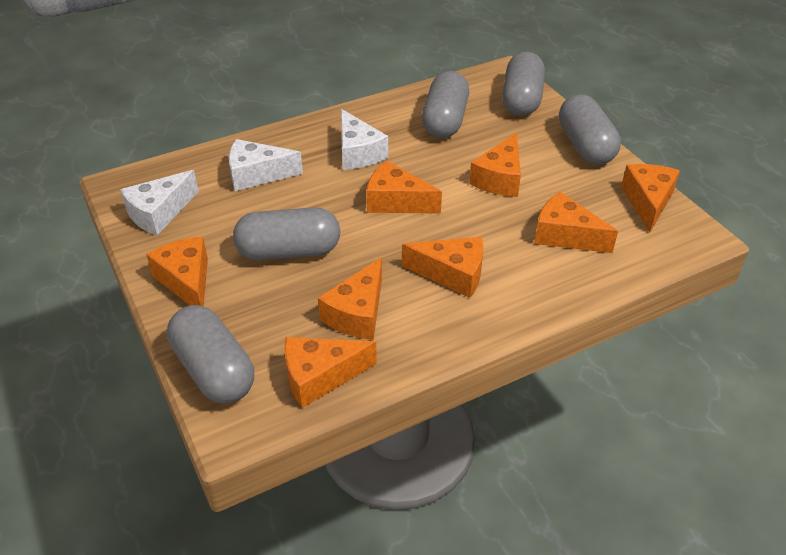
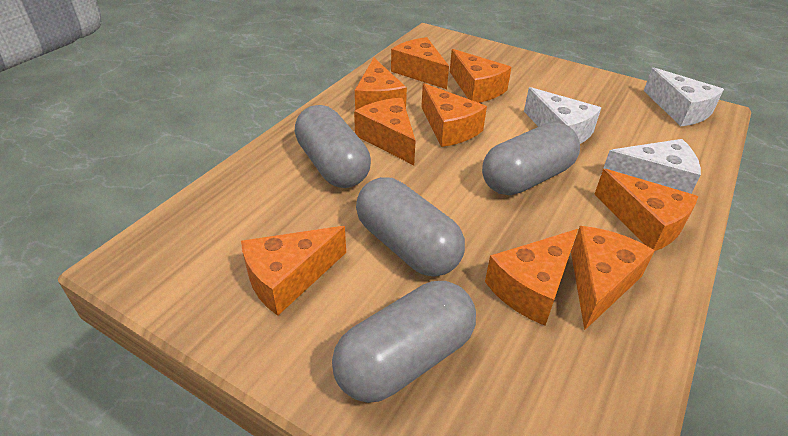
grey capsule: 5 -> 4
orange cheese: 8 -> 9

